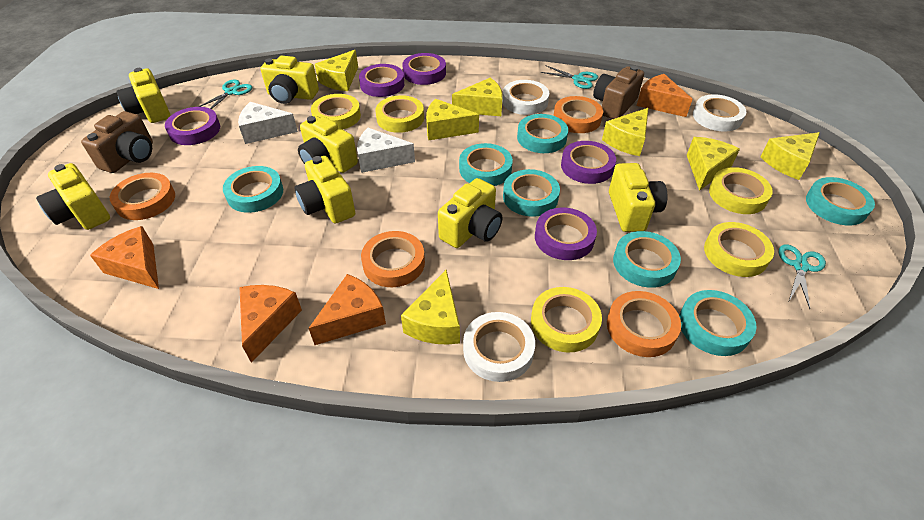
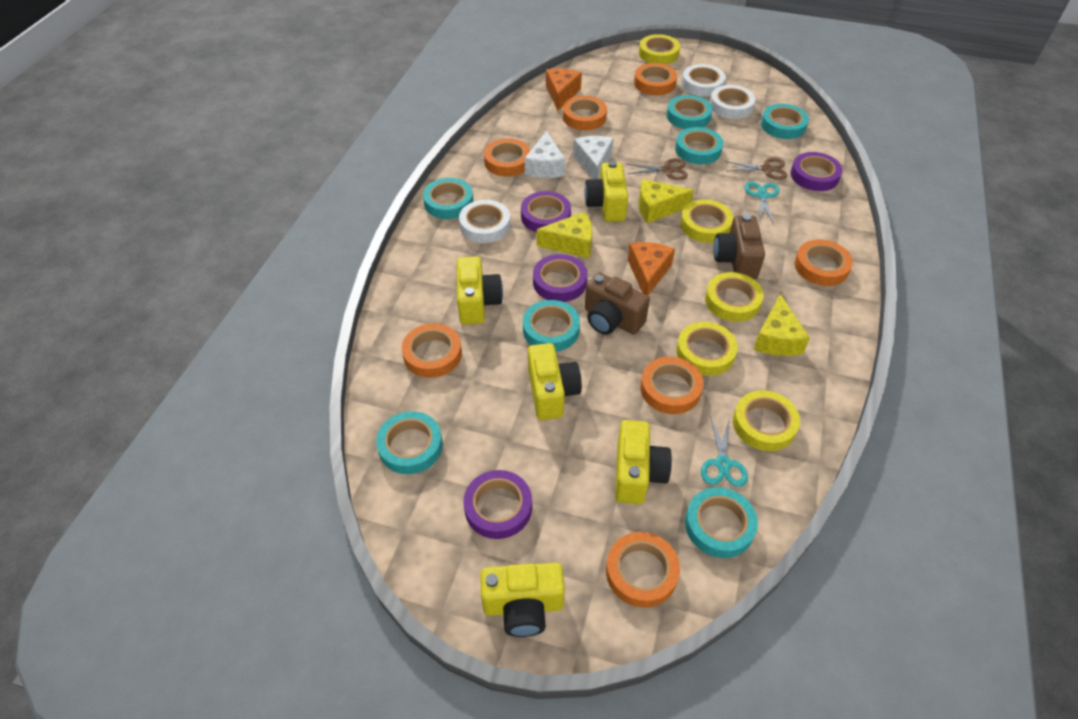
brown scissors: 0 -> 2
orange cheese: 4 -> 2
orange tape: 4 -> 7
purple tape: 5 -> 4
turquoise scissors: 3 -> 2
yellow camera: 7 -> 5
yellow cheese: 7 -> 3

